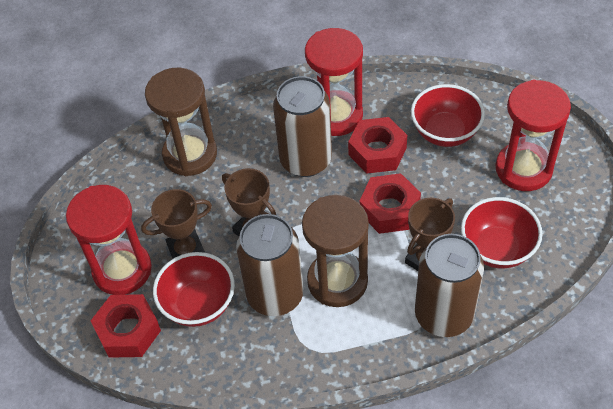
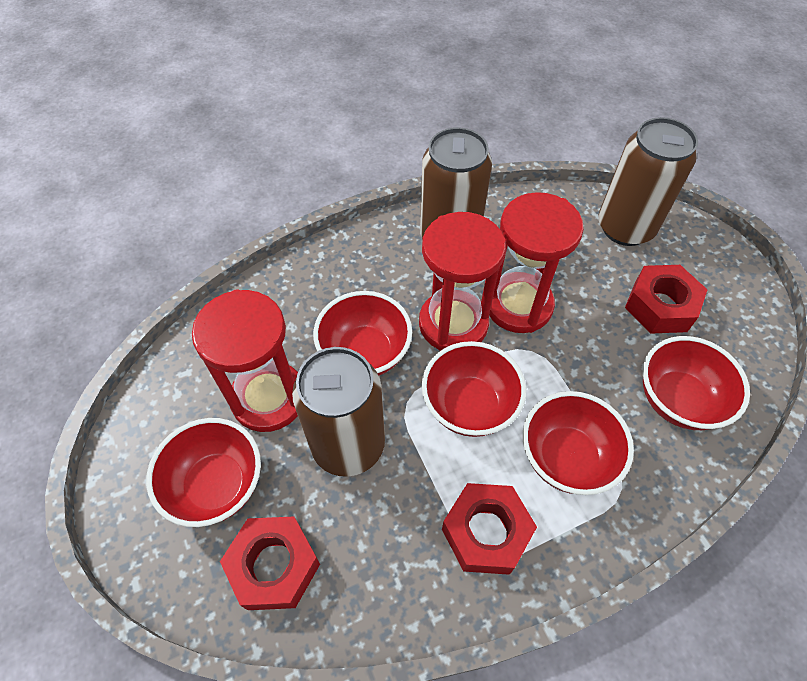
brown hourglass: 2 -> 0
brown trophy: 3 -> 0
red bowl: 3 -> 5

